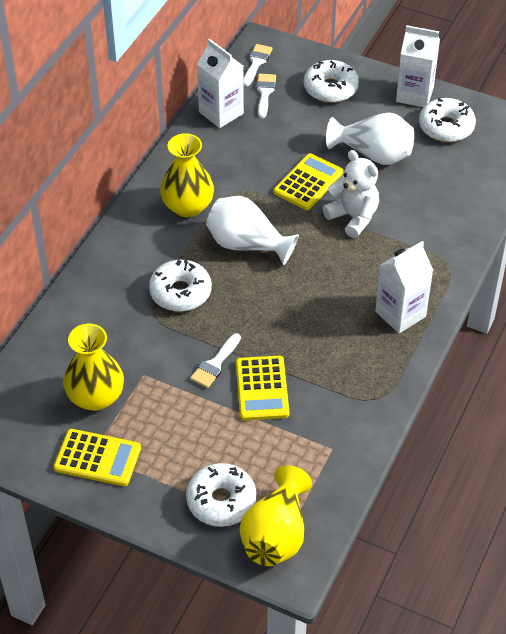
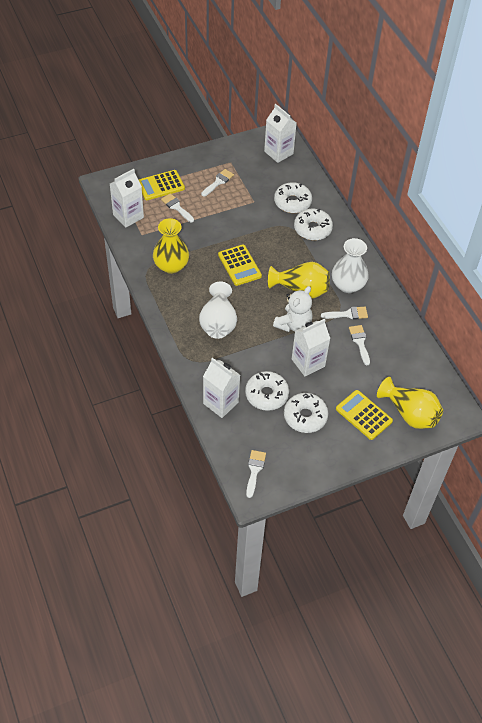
white brush: 3 -> 5
white carton: 3 -> 4

